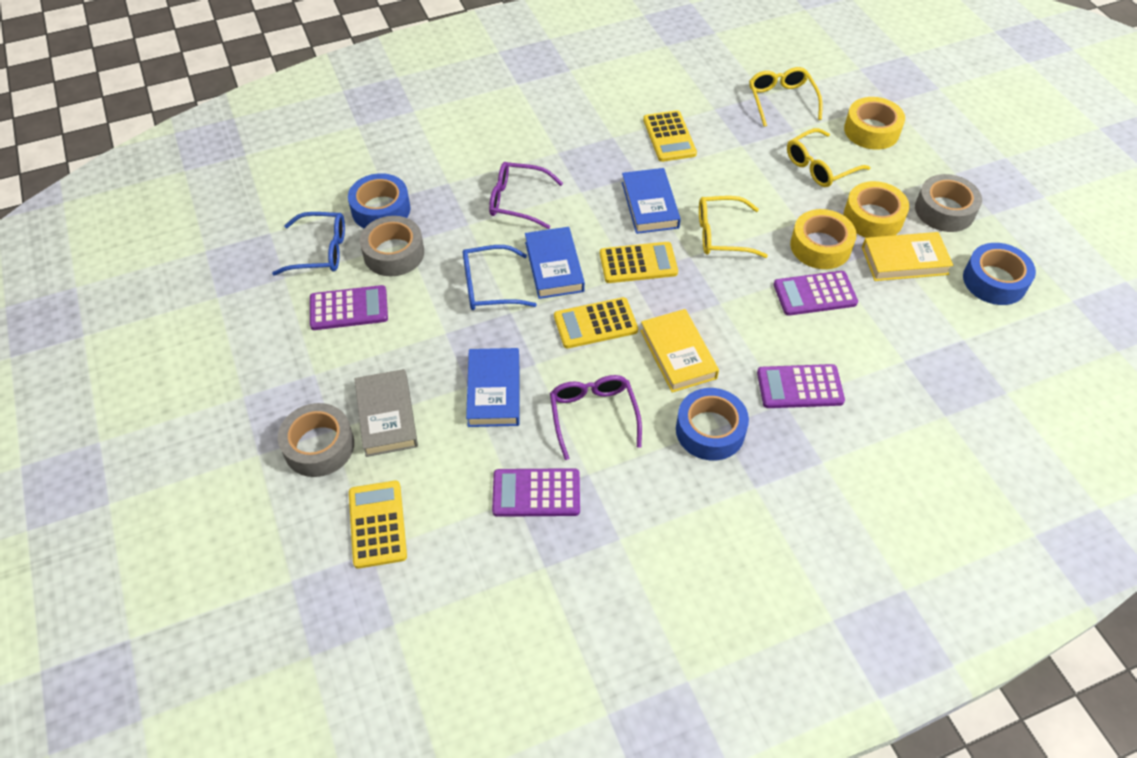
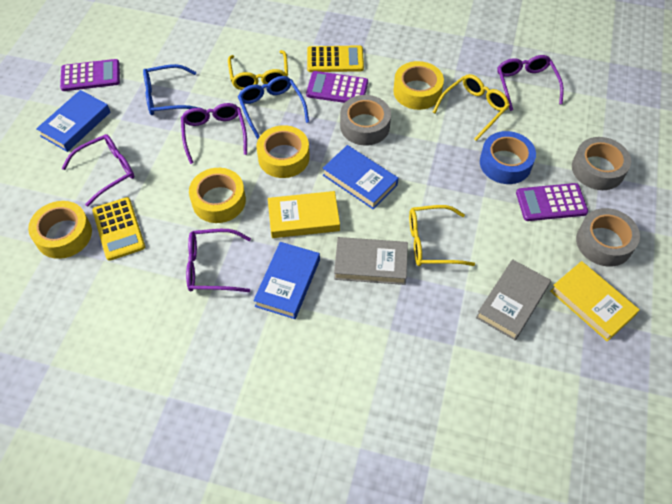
blue tape: 3 -> 1
grey book: 1 -> 2
purple calculator: 4 -> 3
purple glasses: 2 -> 4
yellow calculator: 4 -> 2
yellow tape: 3 -> 4

